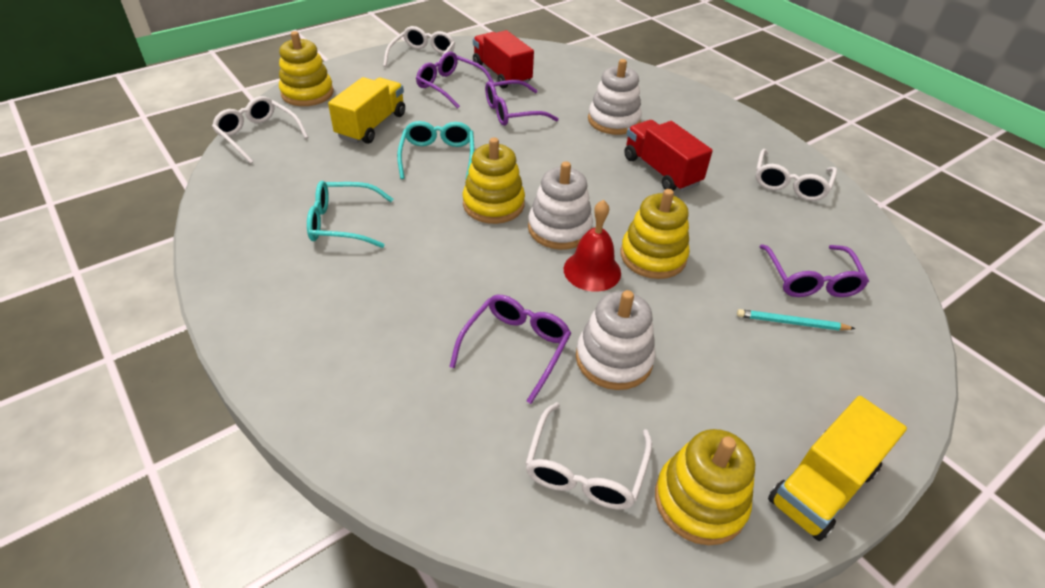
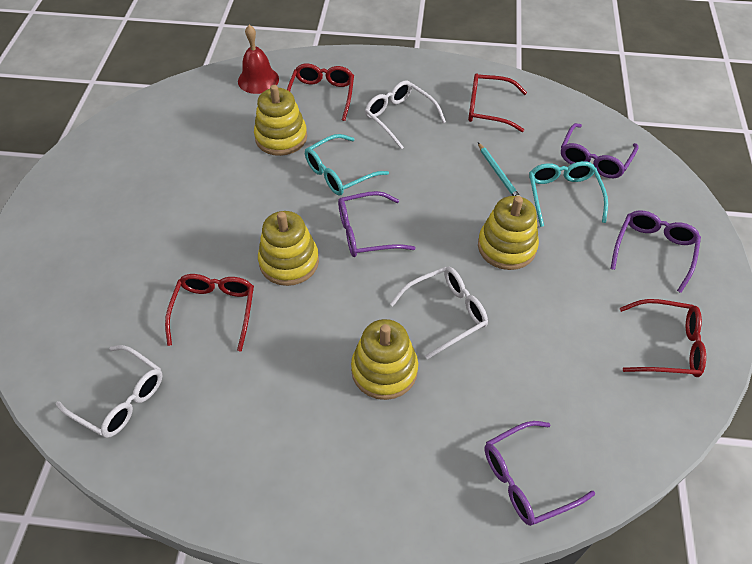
red glasses: 0 -> 4
red truck: 2 -> 0
white glasses: 4 -> 3
white stacking toy: 3 -> 0
yellow truck: 2 -> 0

